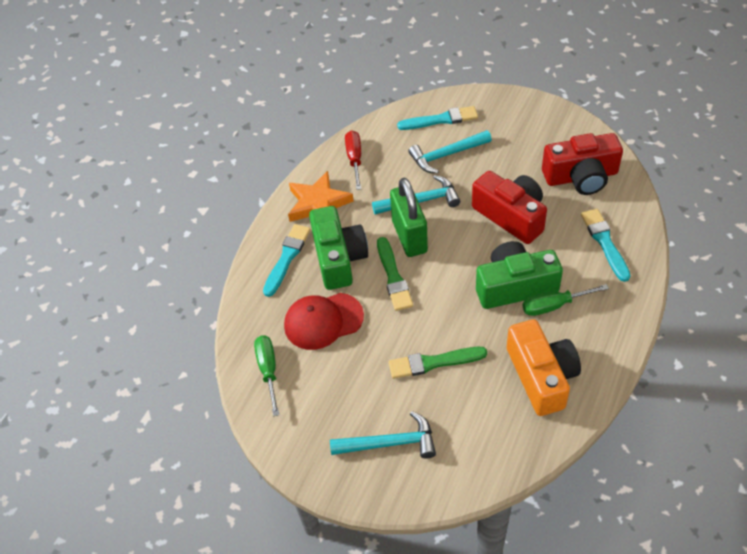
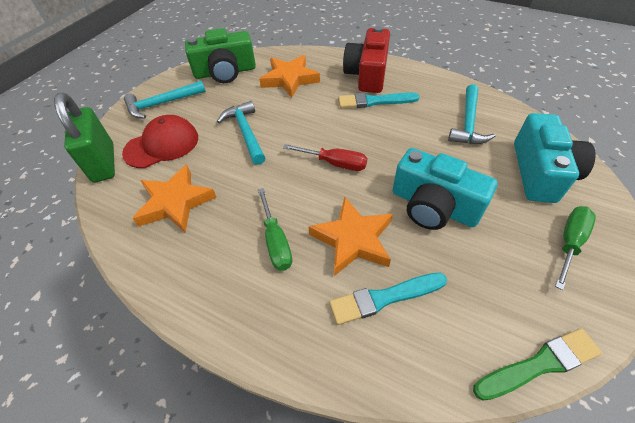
green brush: 2 -> 1
green camera: 2 -> 1
orange camera: 1 -> 0
orange star: 1 -> 3
red camera: 2 -> 1
turquoise brush: 3 -> 2
turquoise camera: 0 -> 2

